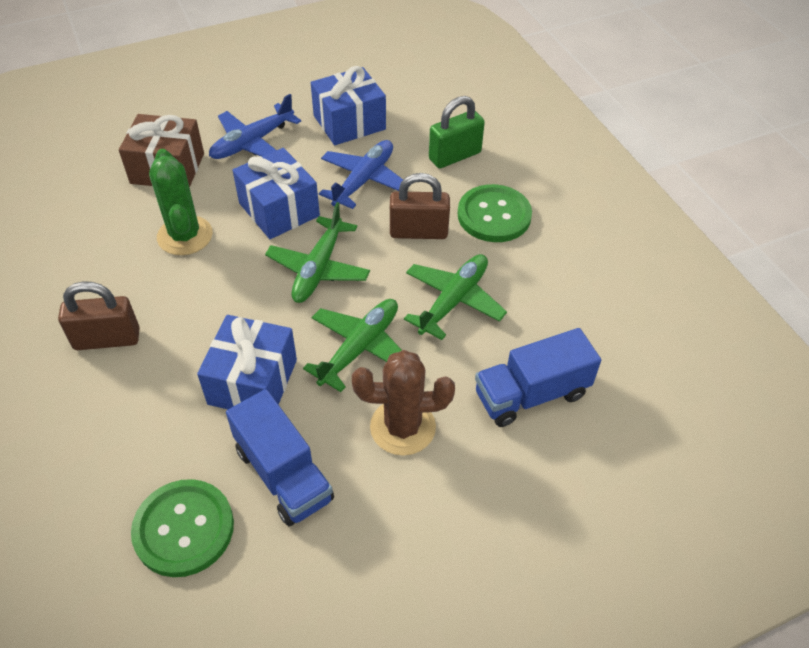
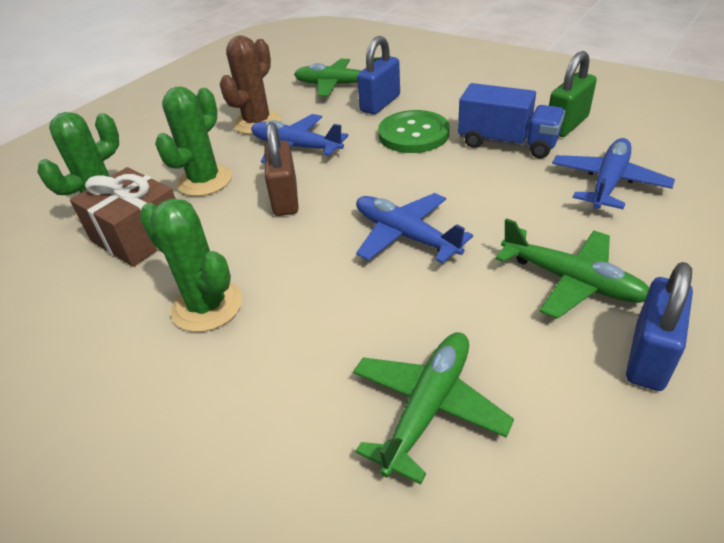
blue gift: 3 -> 0
blue padlock: 0 -> 2
blue plane: 2 -> 3
blue truck: 2 -> 1
brown padlock: 2 -> 1
green button: 2 -> 1
green cactus: 1 -> 3

